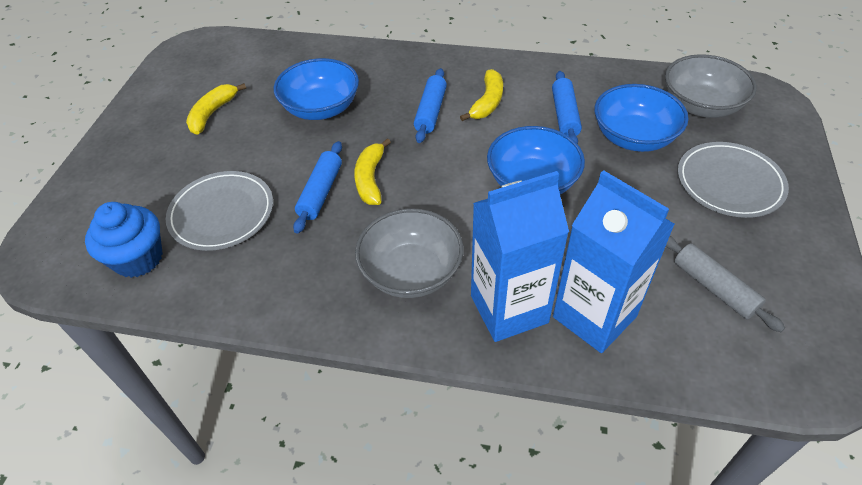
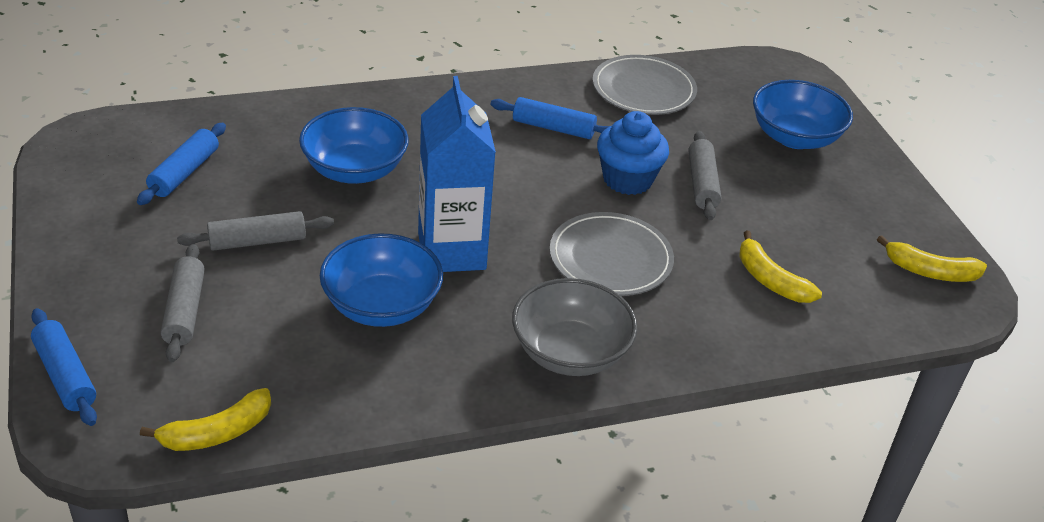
blue carton: 2 -> 1
grey bowl: 2 -> 1
grey rolling pin: 1 -> 3

